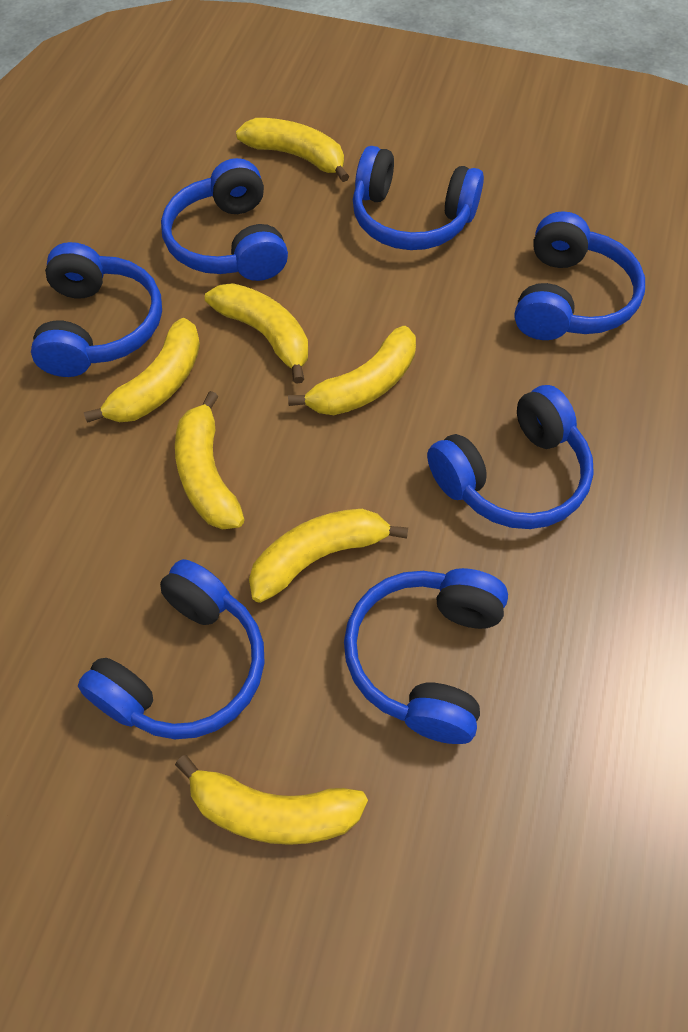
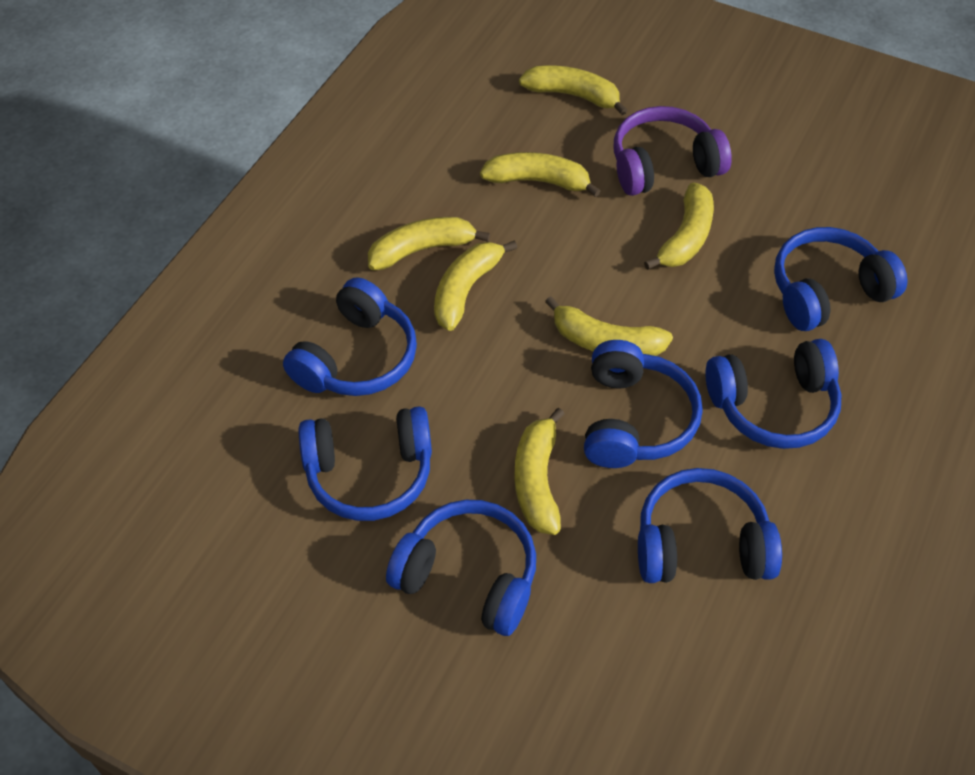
purple headphones: 0 -> 1

